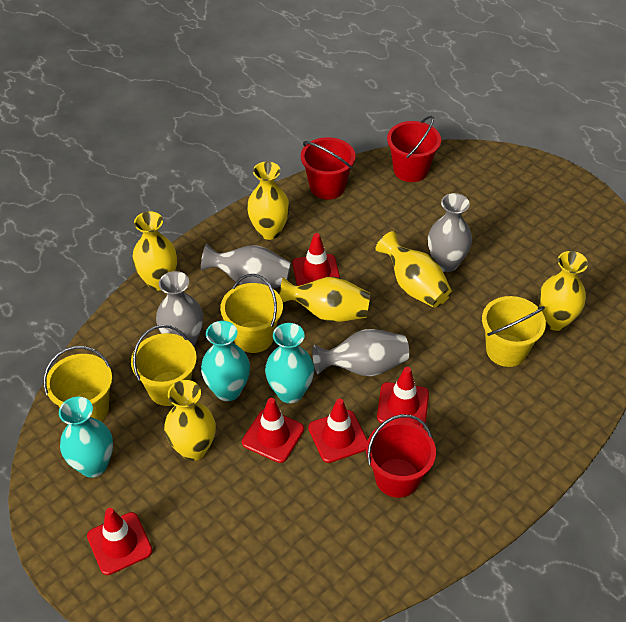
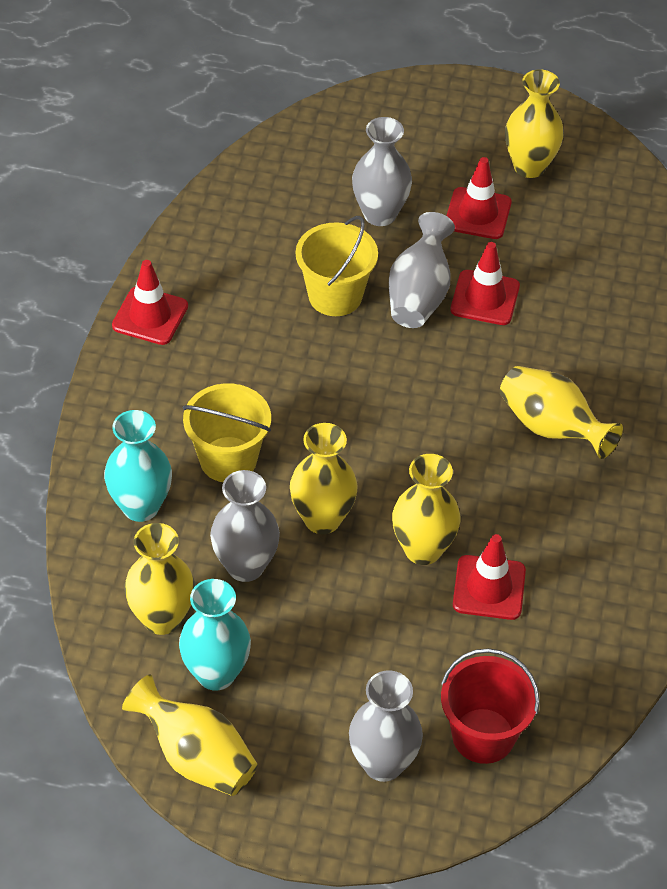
red bucket: 3 -> 1
red traffic cone: 5 -> 4
turquoise vase: 3 -> 2
yellow bucket: 4 -> 2

